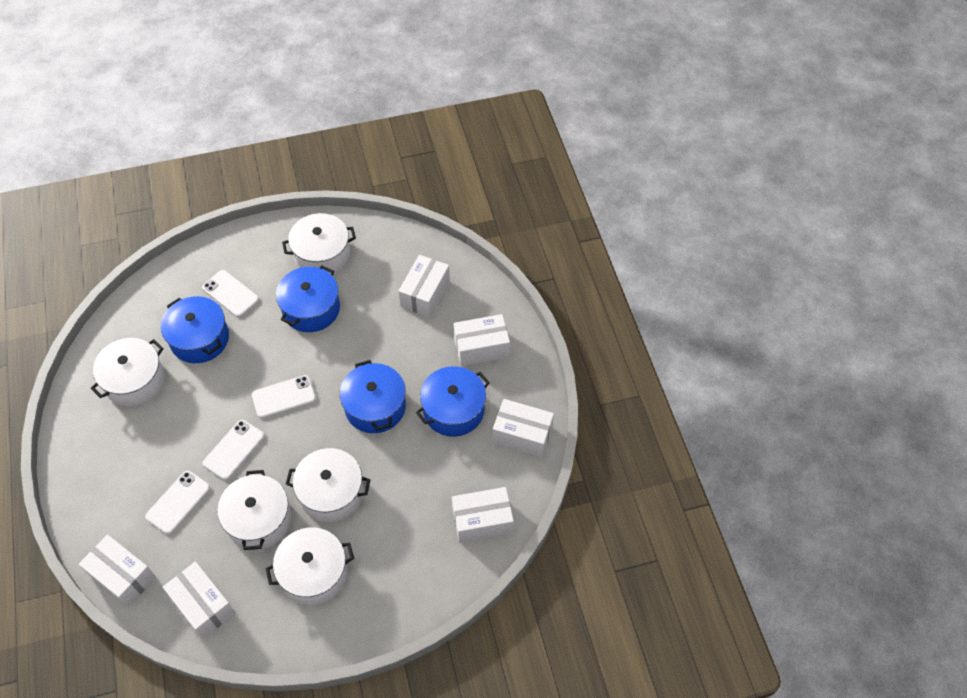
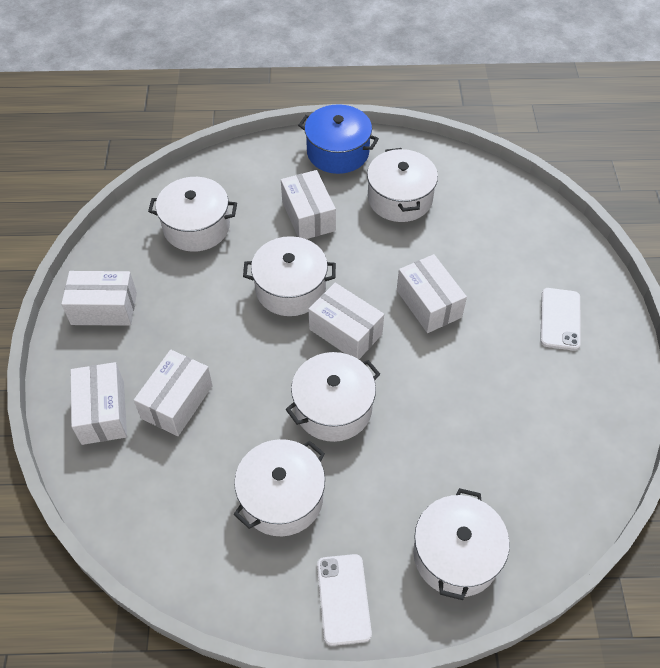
blue pot: 4 -> 1
white phone: 4 -> 2
white pot: 5 -> 6

